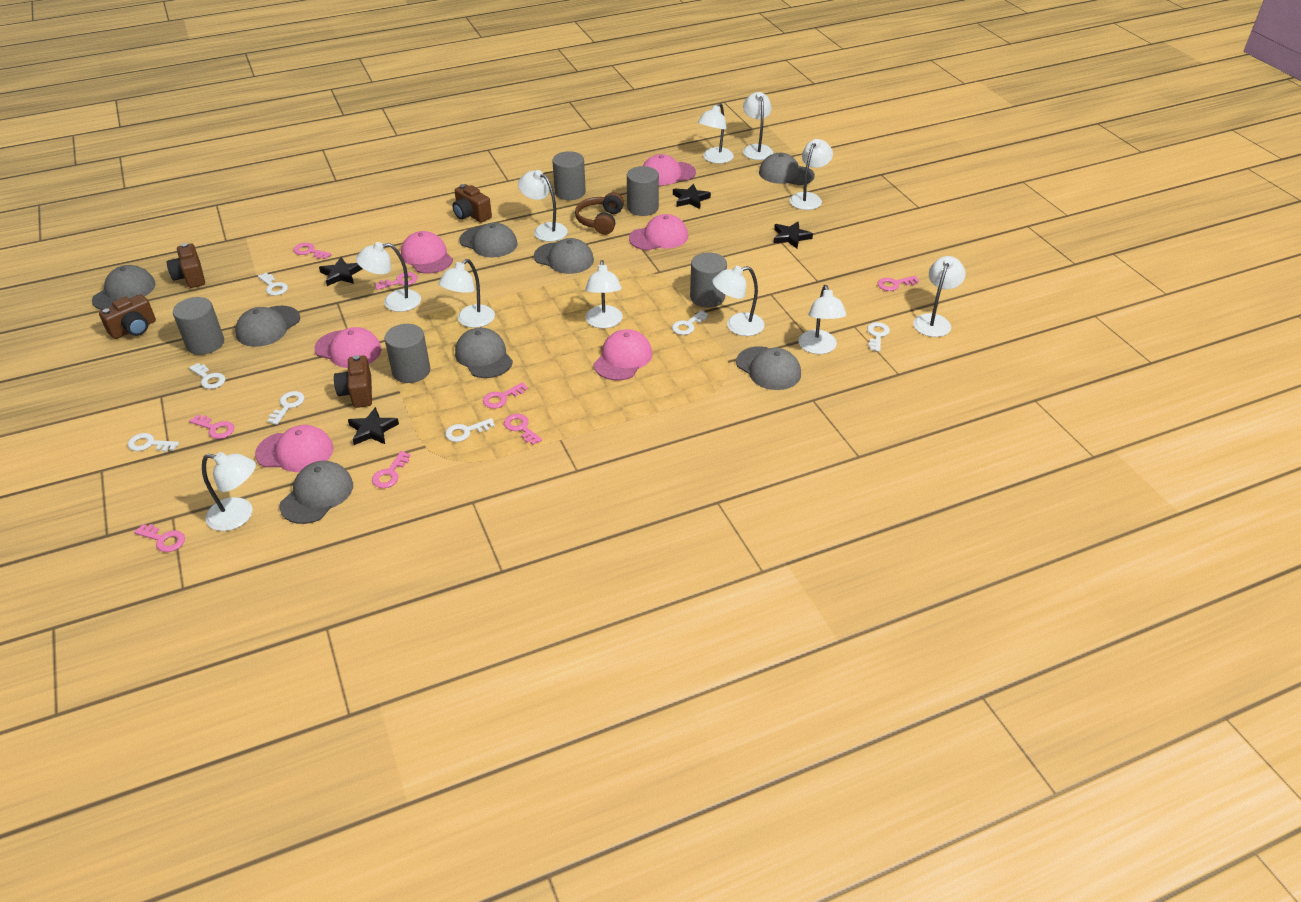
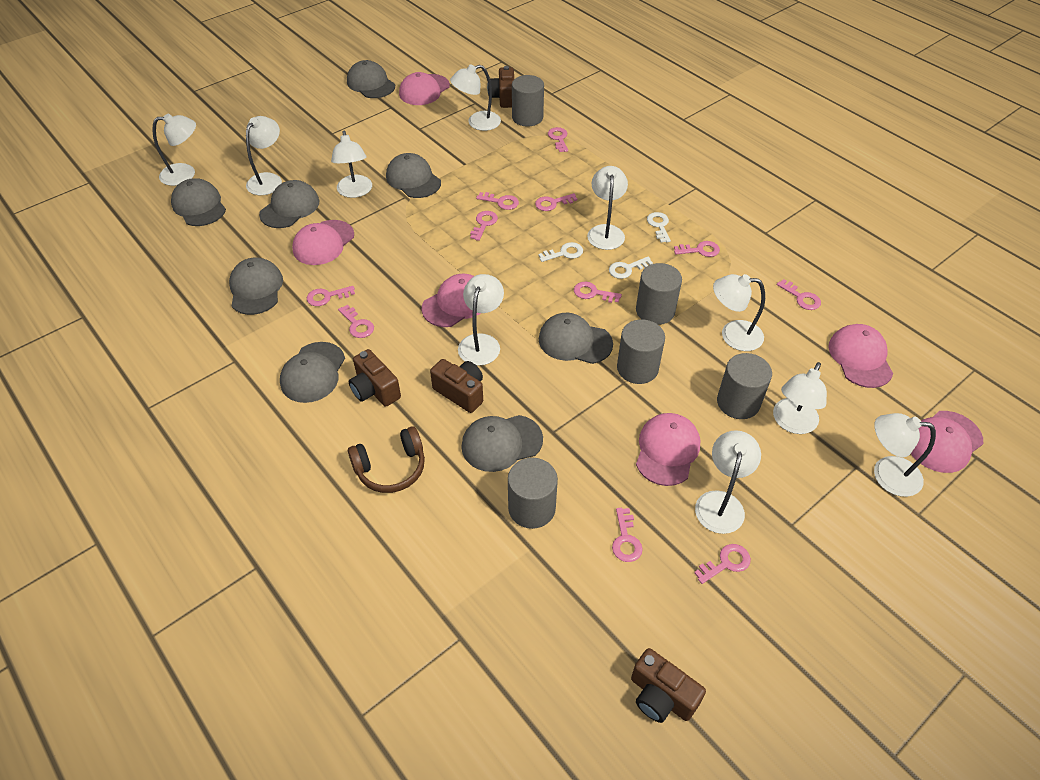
black star: 4 -> 0
pink key: 8 -> 11
white key: 7 -> 3
white lamp: 11 -> 10

